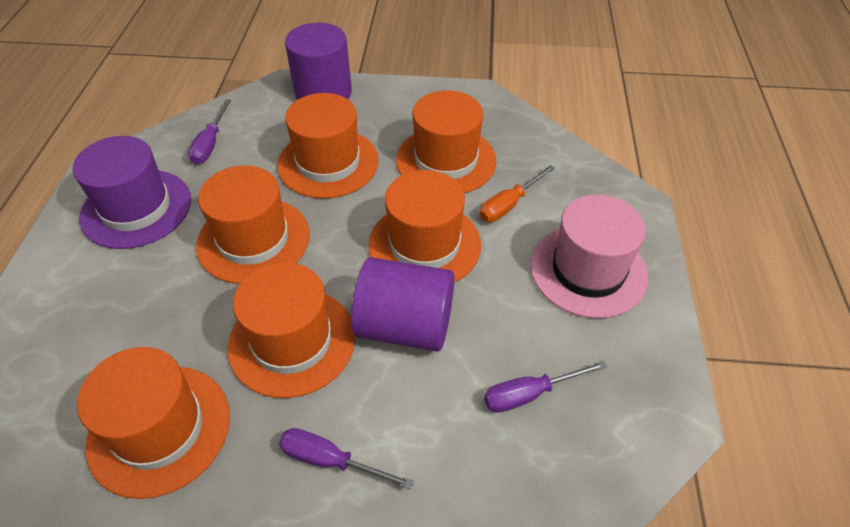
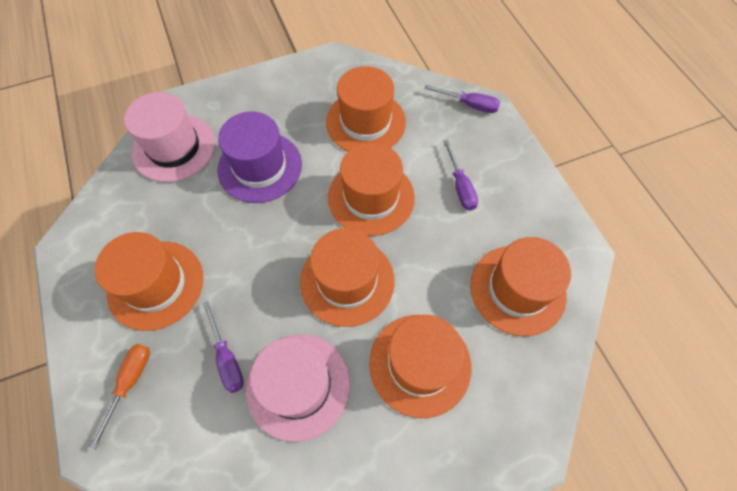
pink hat: 1 -> 2
purple cylinder: 2 -> 0

